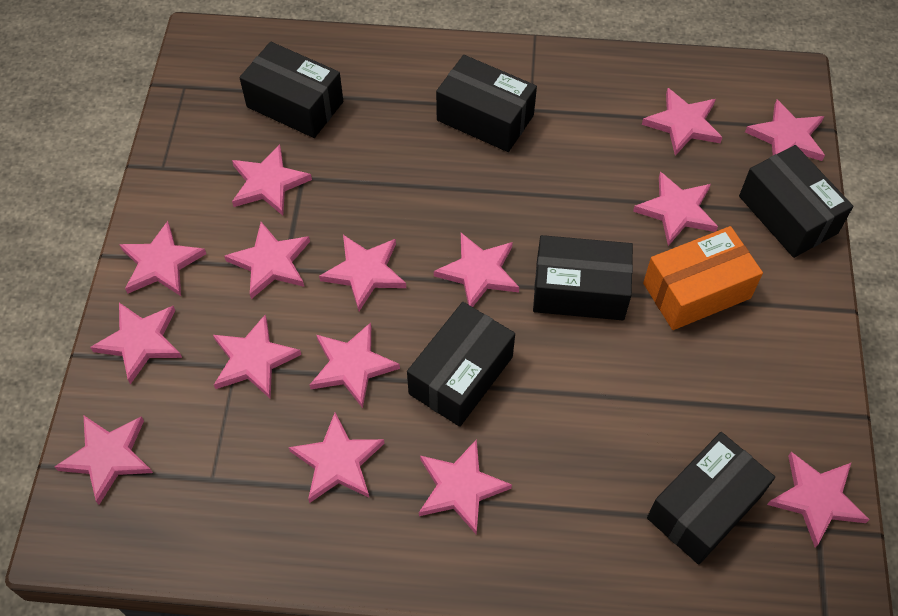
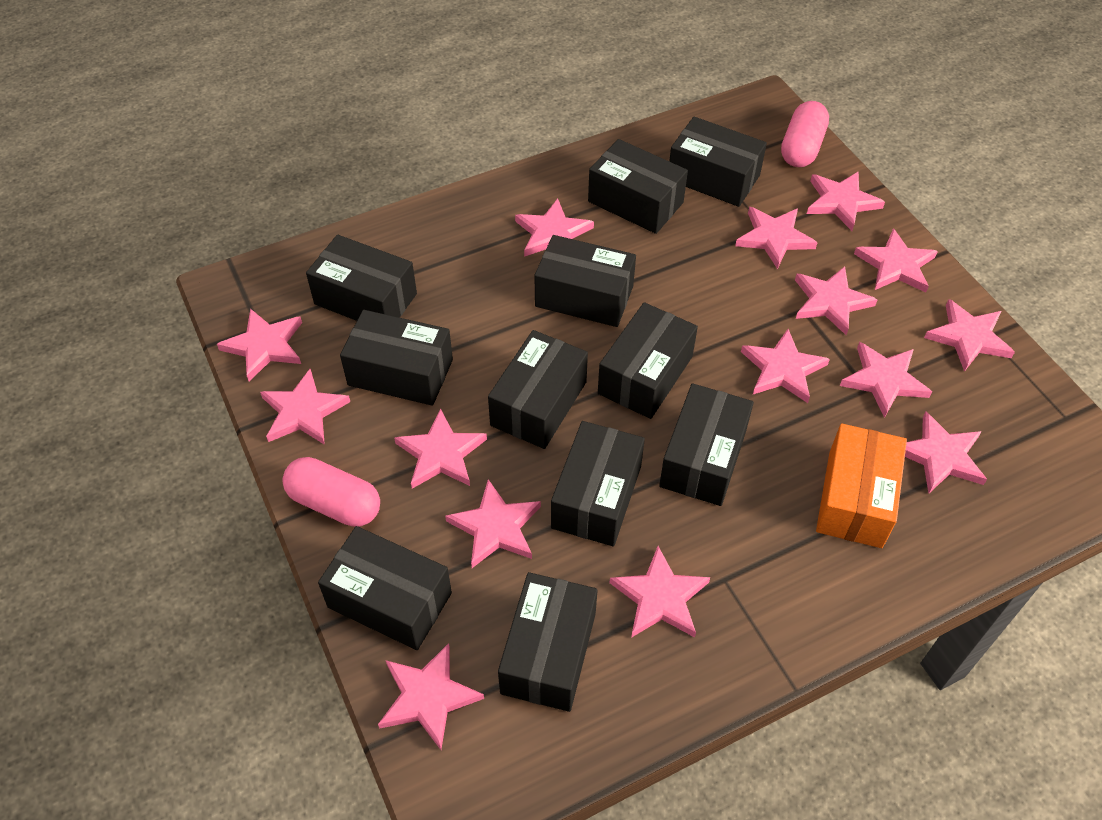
black box: 6 -> 11
pink capsule: 0 -> 2

